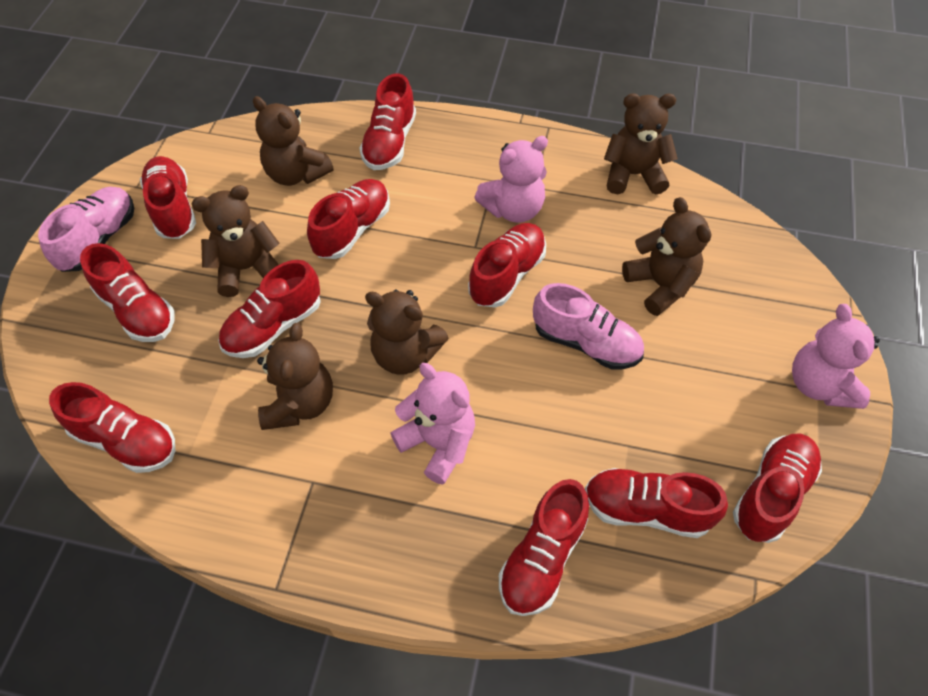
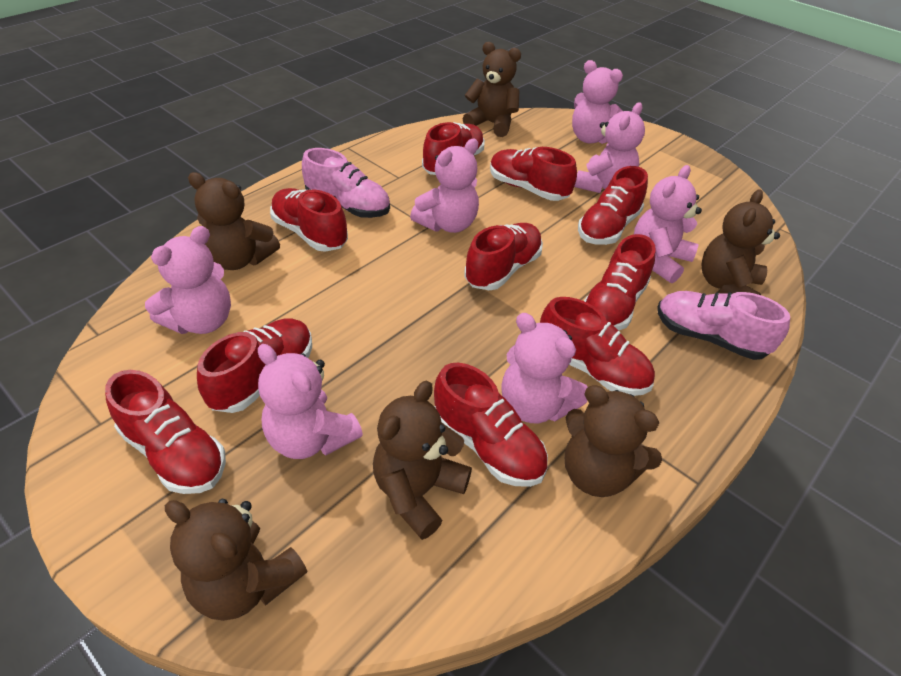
pink teddy bear: 3 -> 7

